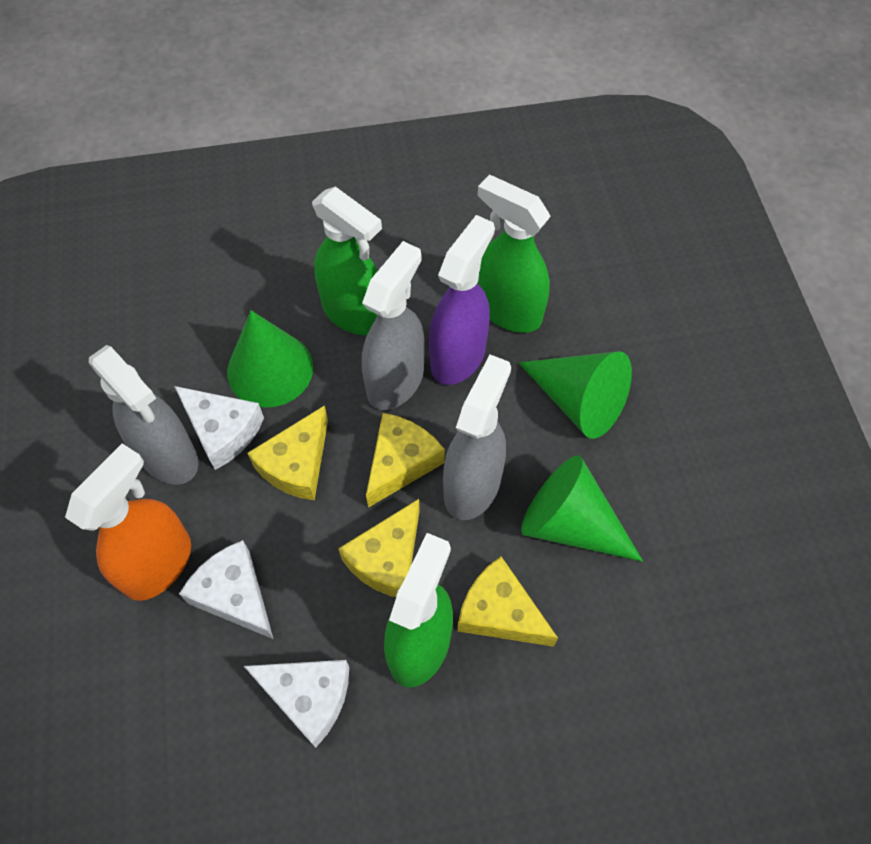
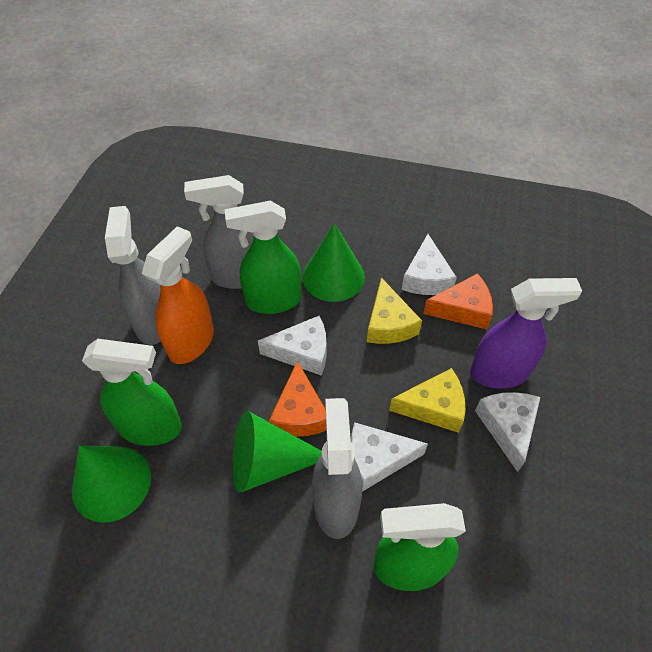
orange cheese: 0 -> 2
white cheese: 3 -> 4
yellow cheese: 4 -> 2

